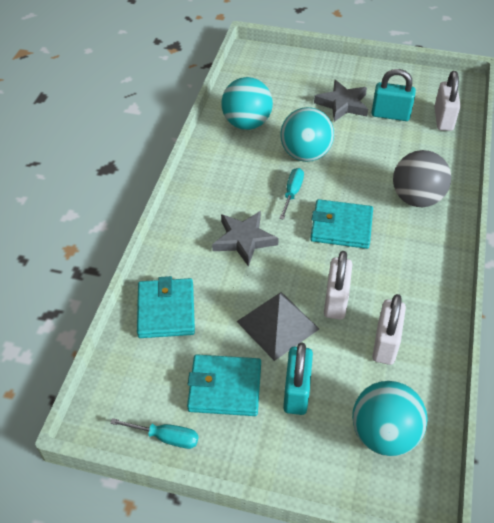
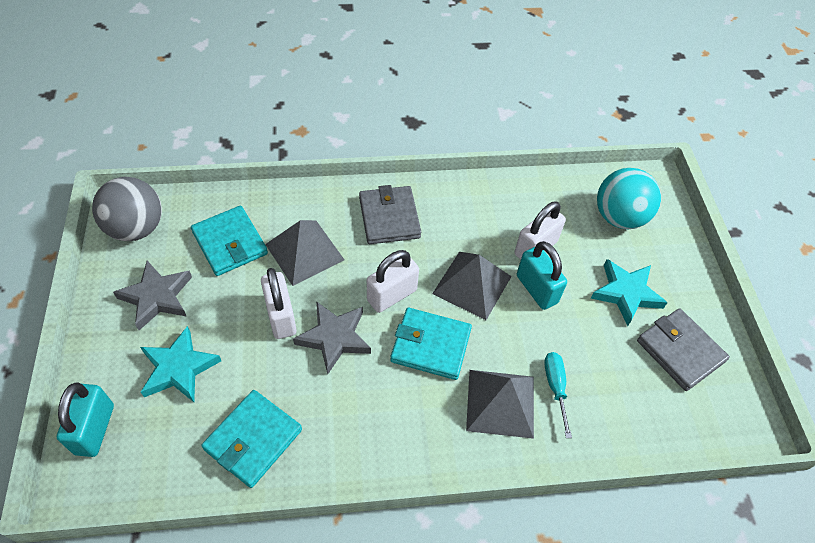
grey pyramid: 1 -> 3
grey wallet: 0 -> 2
turquoise ball: 3 -> 1
turquoise screwdriver: 2 -> 1
turquoise star: 0 -> 2

